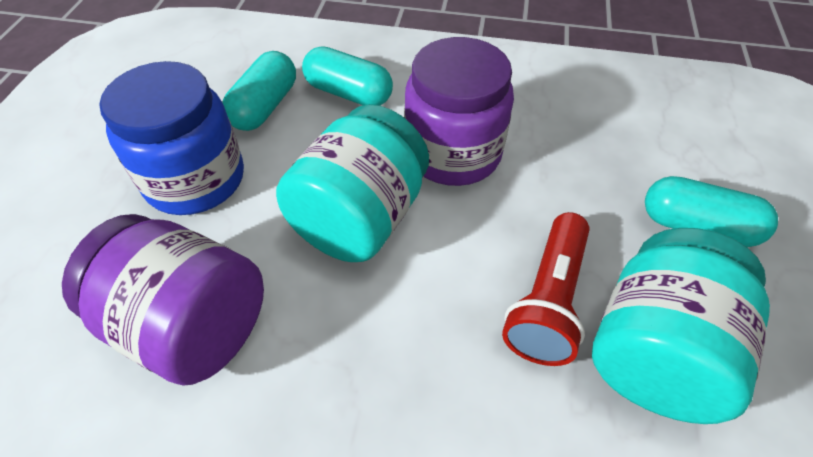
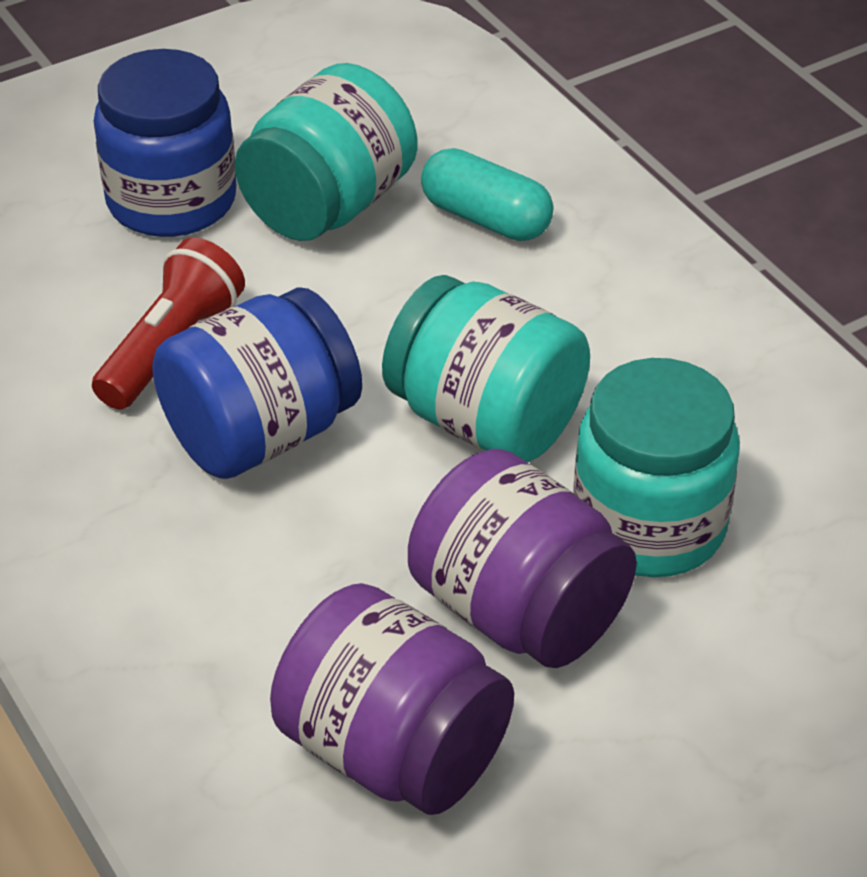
blue jar: 1 -> 2
turquoise capsule: 3 -> 1
turquoise jar: 2 -> 3

